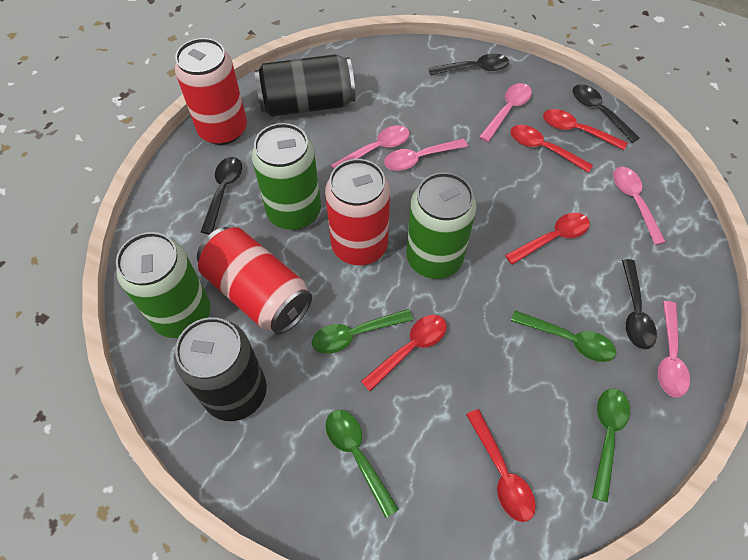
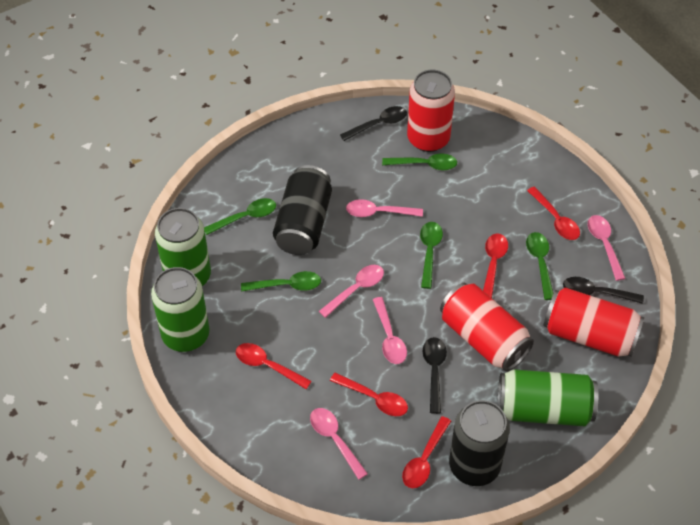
black spoon: 4 -> 3
green spoon: 4 -> 5

